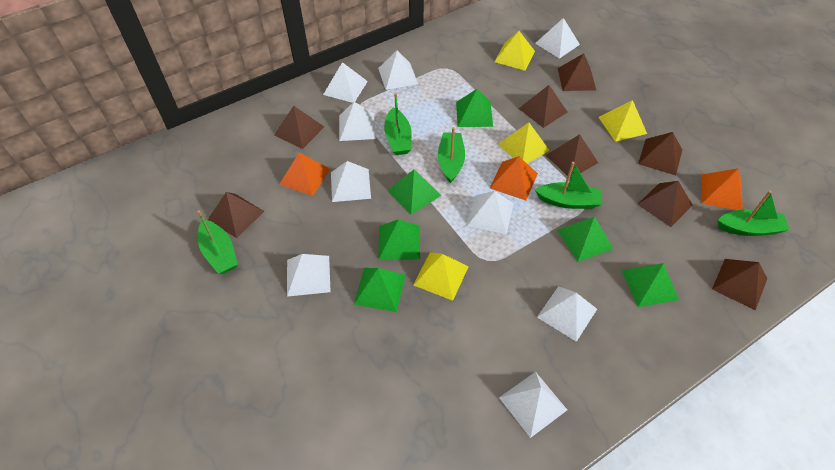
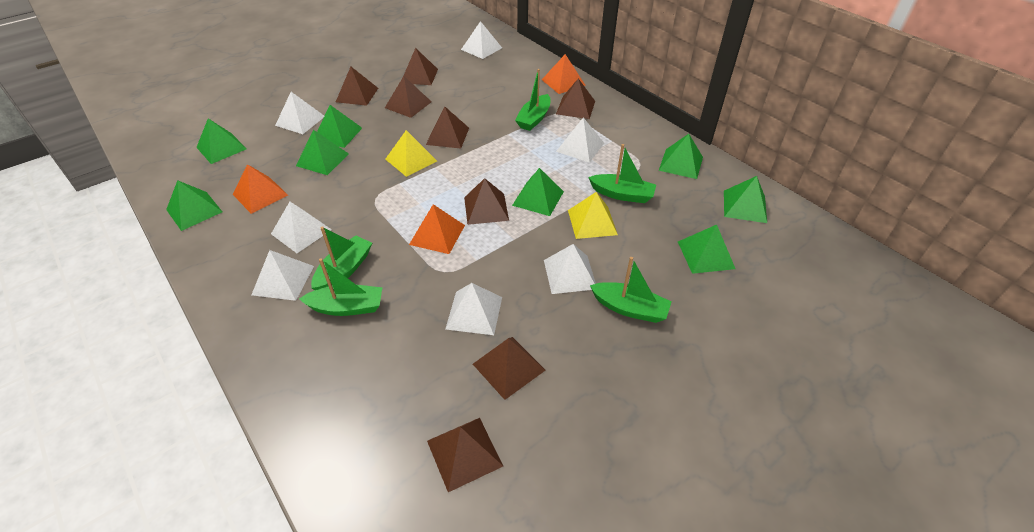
green pyramid: 6 -> 8
white pyramid: 9 -> 7
yellow pyramid: 4 -> 2

